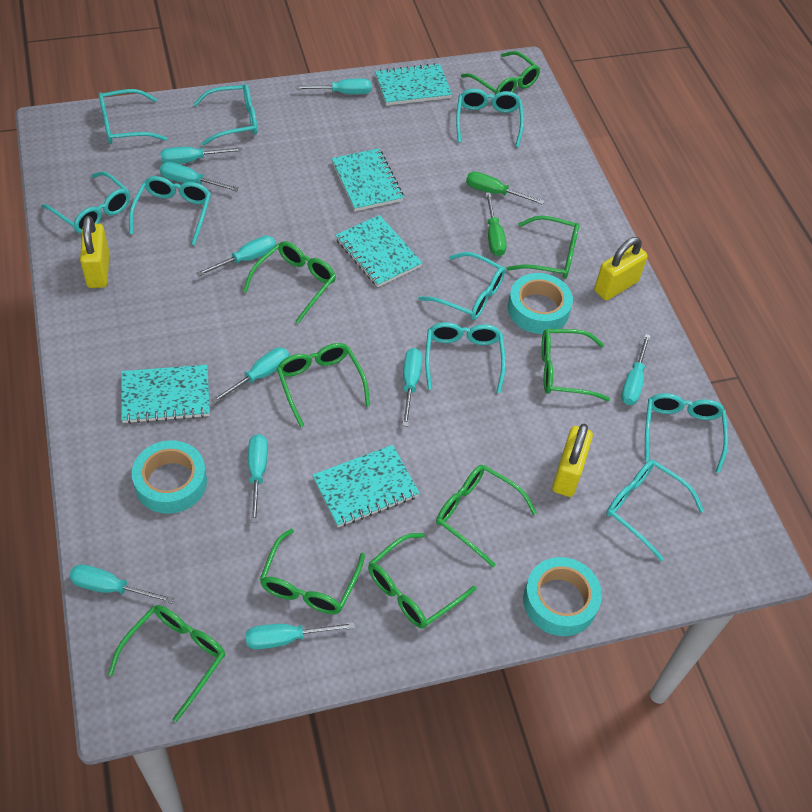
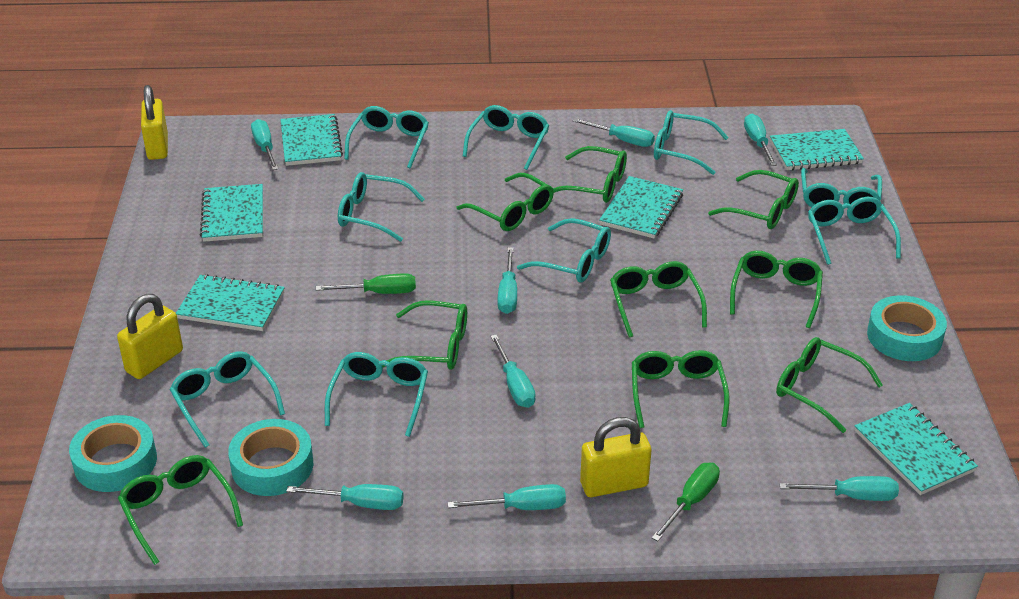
turquoise notebook: 5 -> 6
turquoise screwdriver: 10 -> 8

